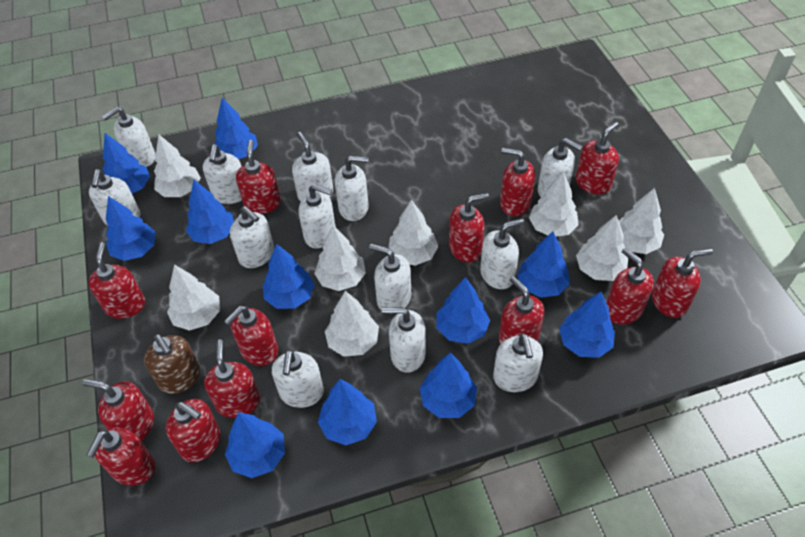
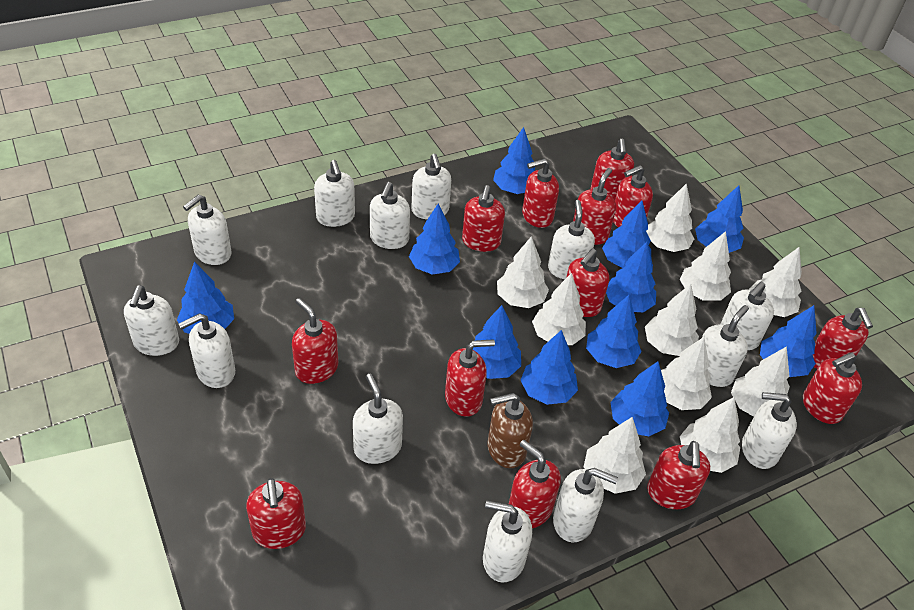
white tree: 8 -> 10

